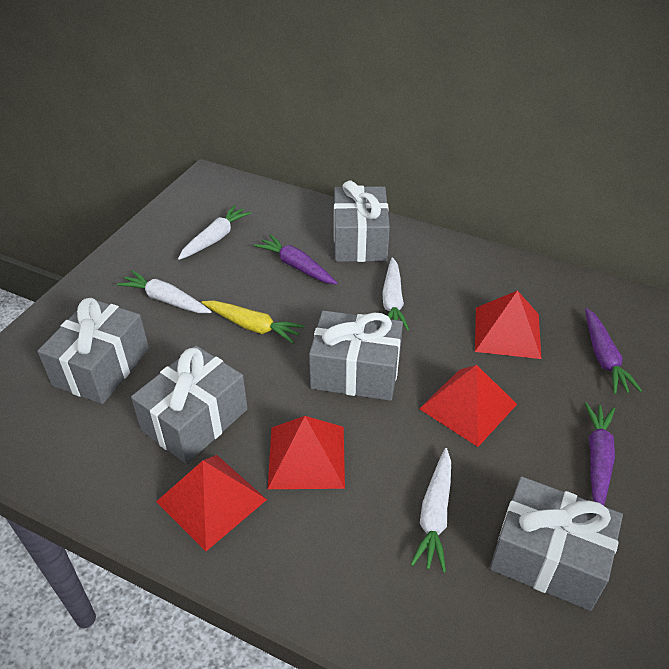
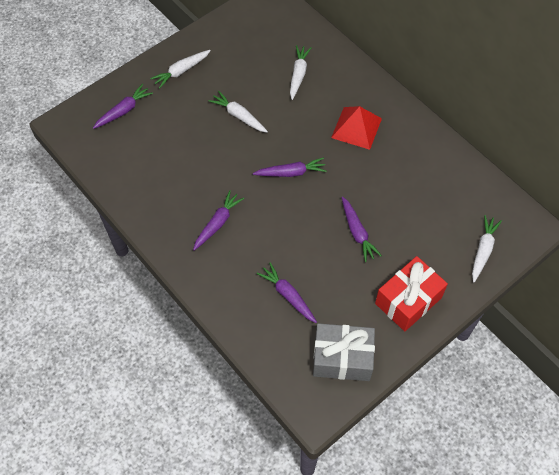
grey gift: 5 -> 1
purple carrot: 3 -> 5
red gift: 0 -> 1
red pyramid: 4 -> 1
yellow carrot: 1 -> 0

